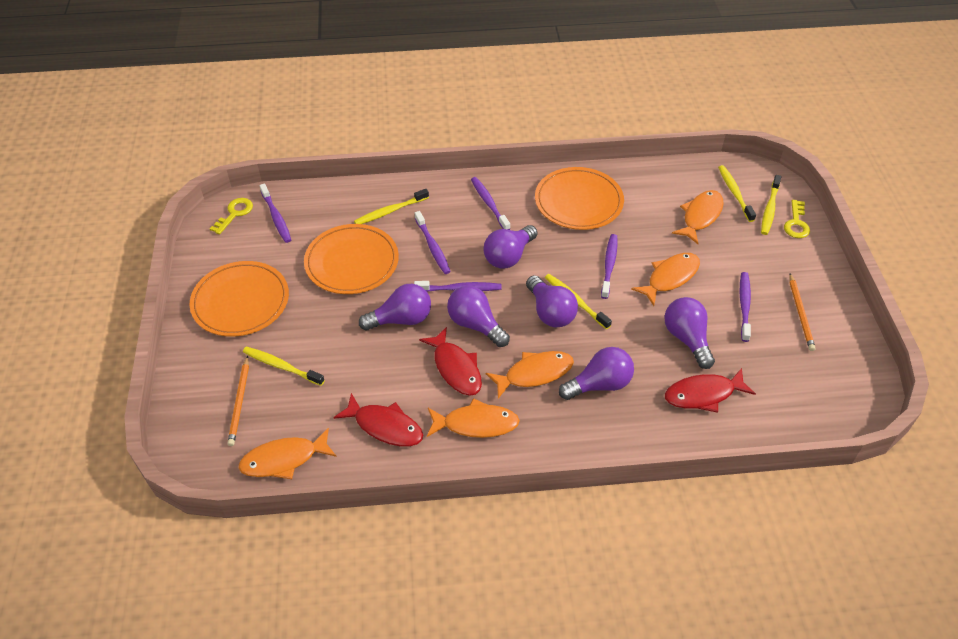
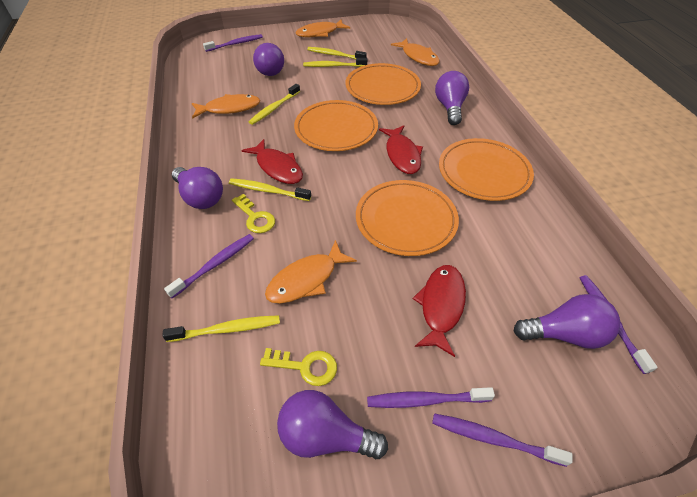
orange fish: 5 -> 4
orange pencil: 2 -> 0
orange plate: 3 -> 4
purple light bulb: 6 -> 5
purple toothbrush: 6 -> 5

